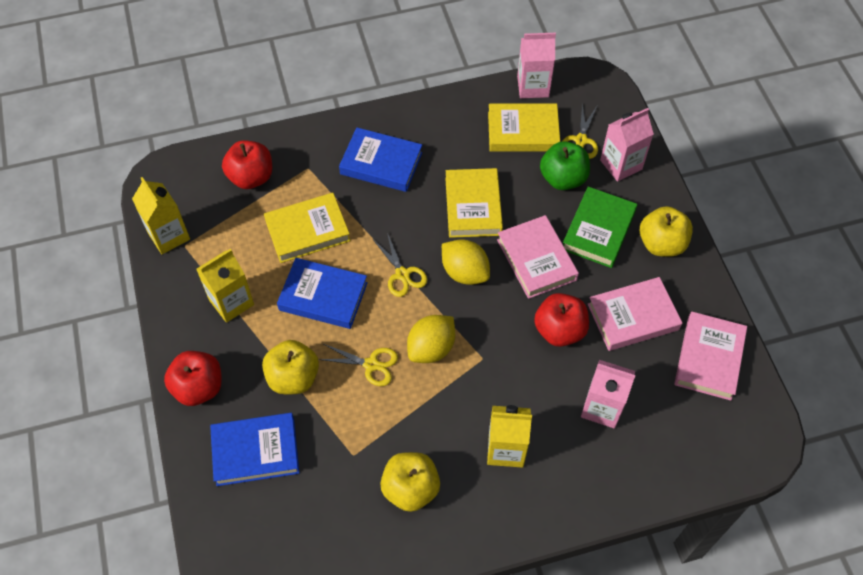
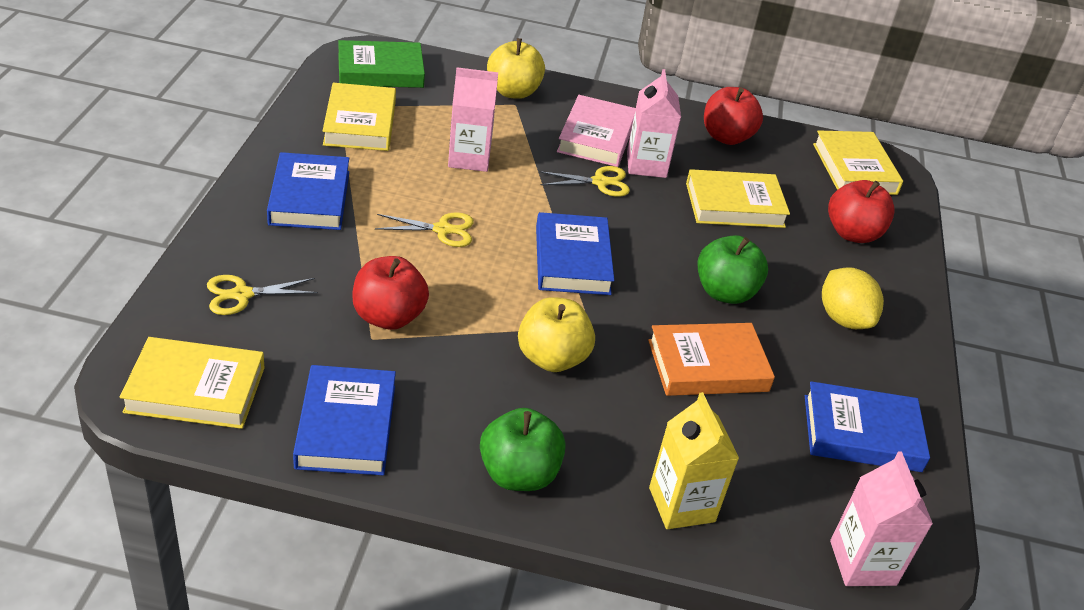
blue book: 3 -> 4
green apple: 1 -> 2
orange book: 0 -> 1
pink book: 3 -> 1
yellow apple: 3 -> 2
yellow book: 3 -> 4
yellow carton: 3 -> 1
yellow lemon: 2 -> 1

